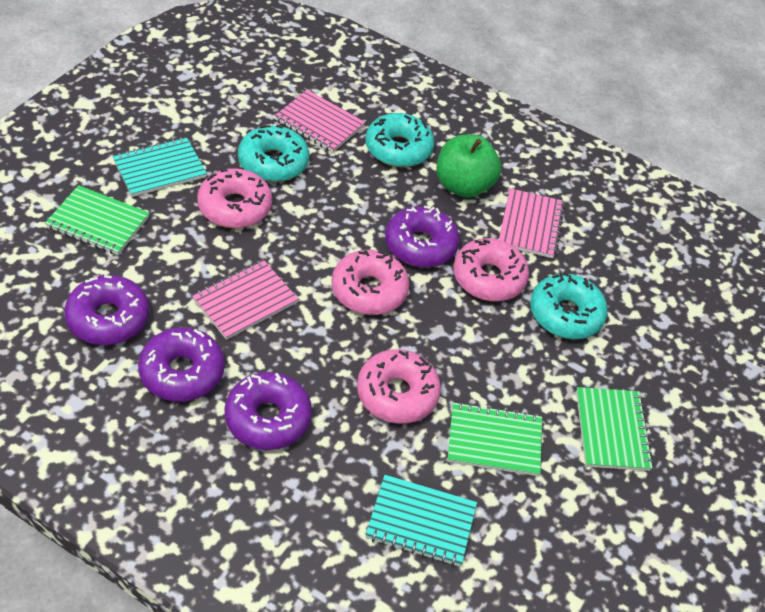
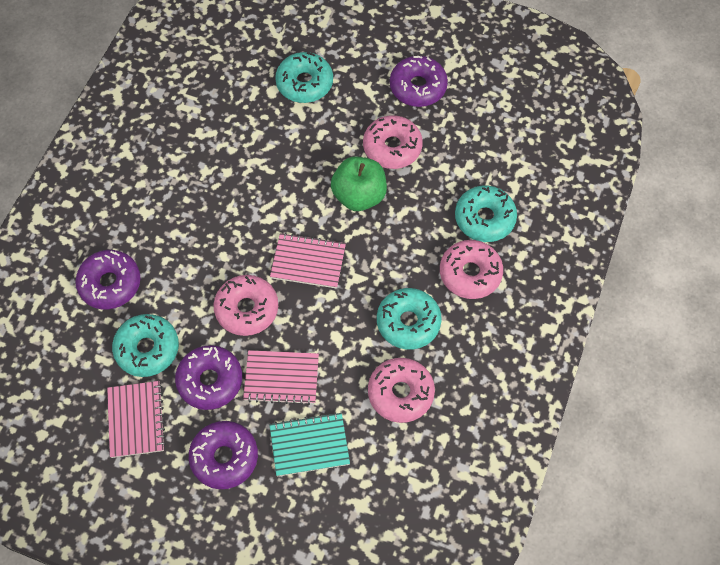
green notebook: 3 -> 0
turquoise donut: 3 -> 4
turquoise notebook: 2 -> 1

